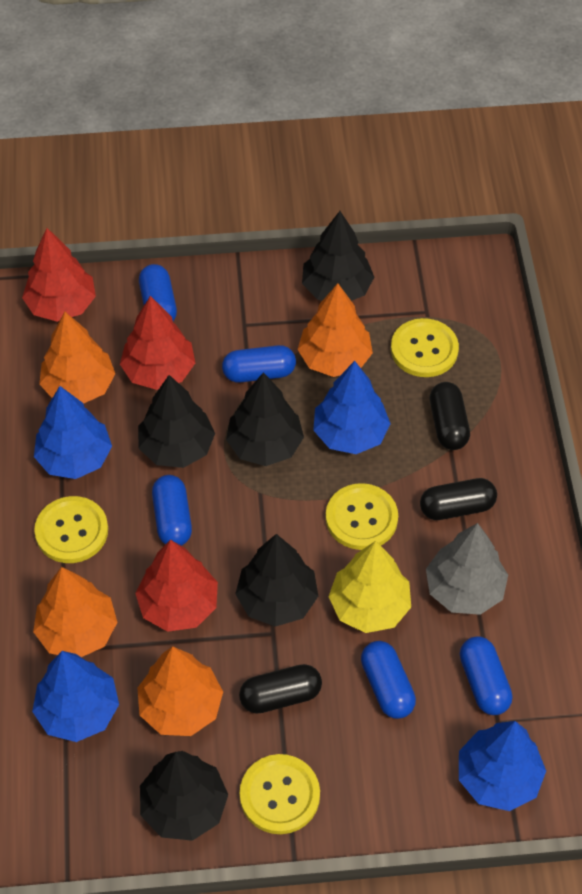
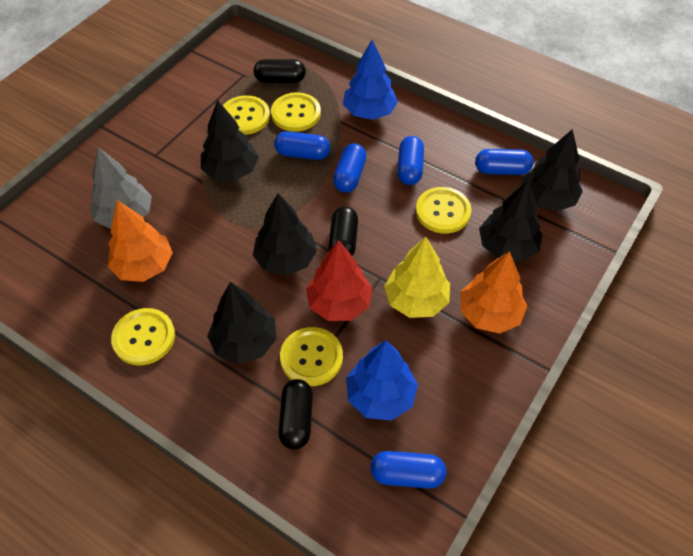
blue tree: 4 -> 2
orange tree: 4 -> 2
red tree: 3 -> 1
yellow button: 4 -> 5

